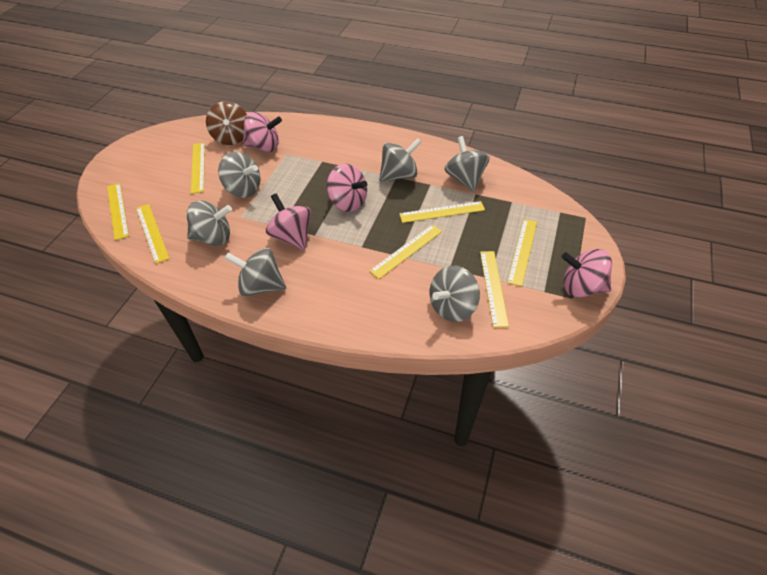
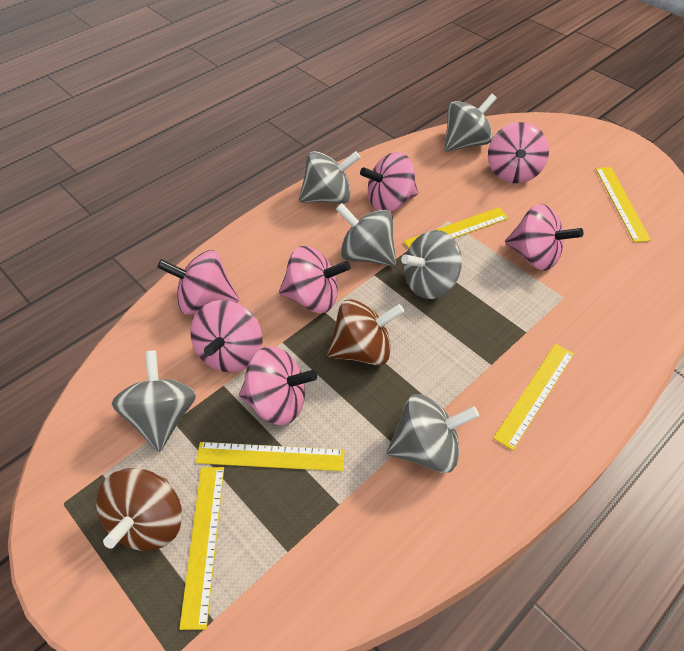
brown spinning top: 1 -> 2
pink spinning top: 4 -> 7
yellow ruler: 7 -> 5

